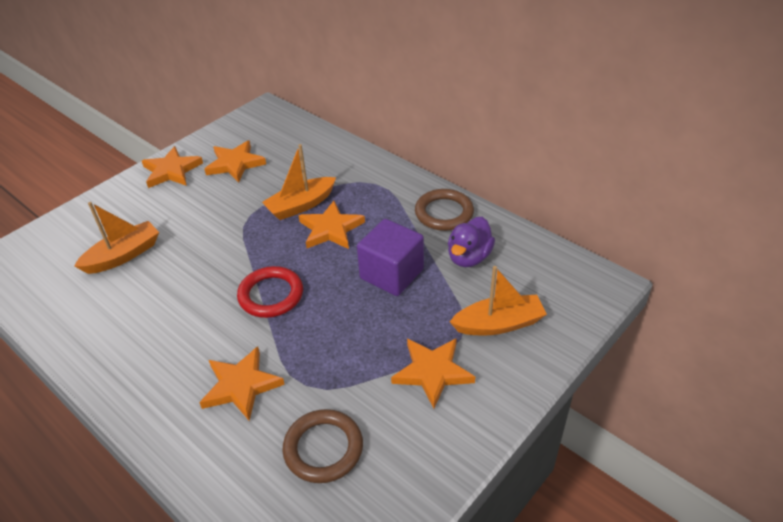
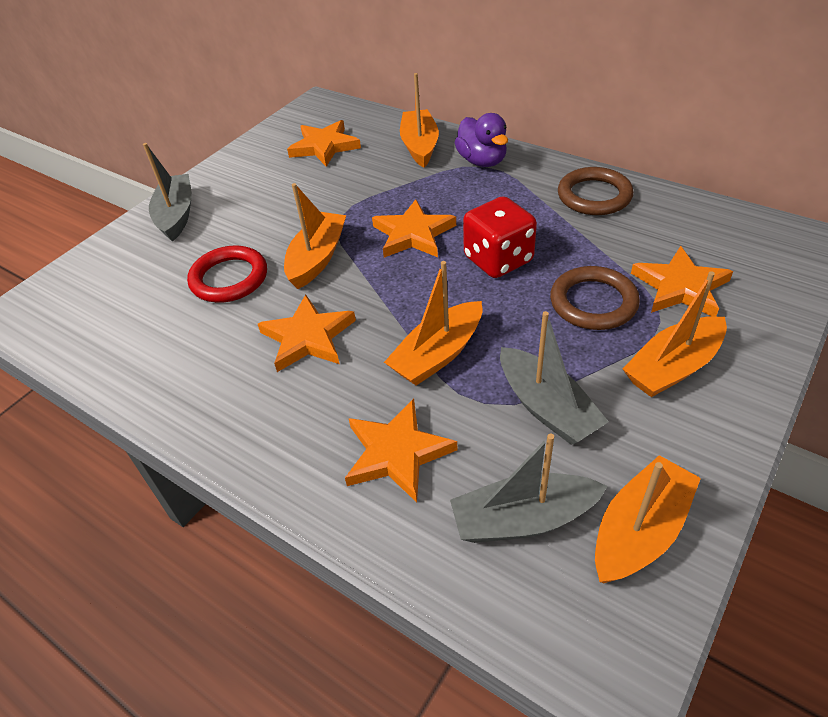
grey boat: 0 -> 3
orange boat: 3 -> 5
purple cube: 1 -> 0
red dice: 0 -> 1

